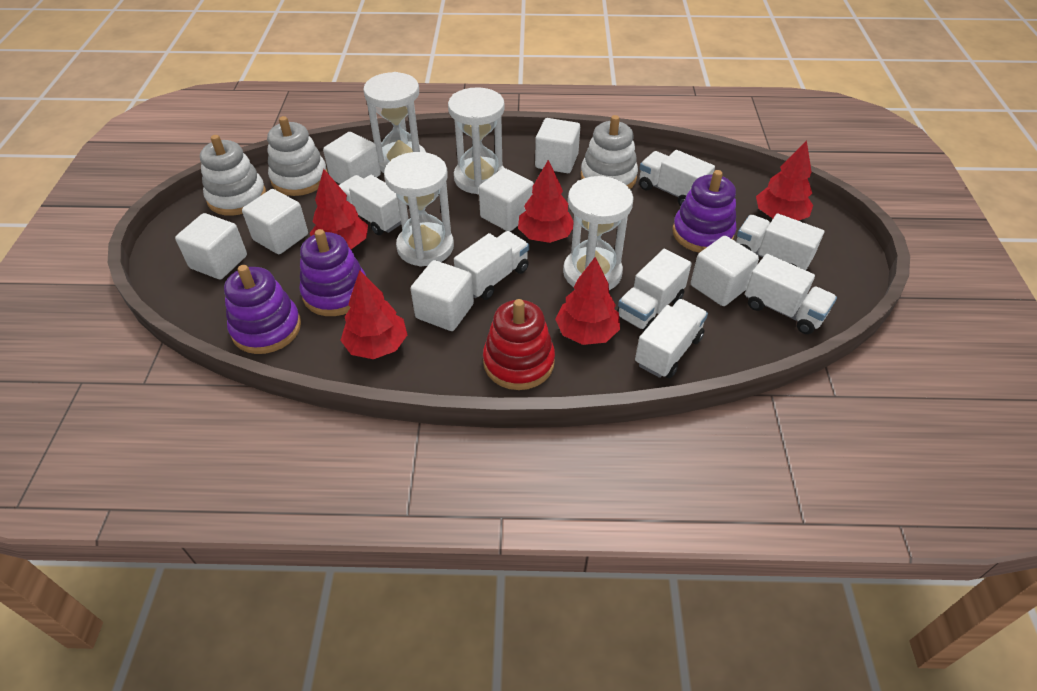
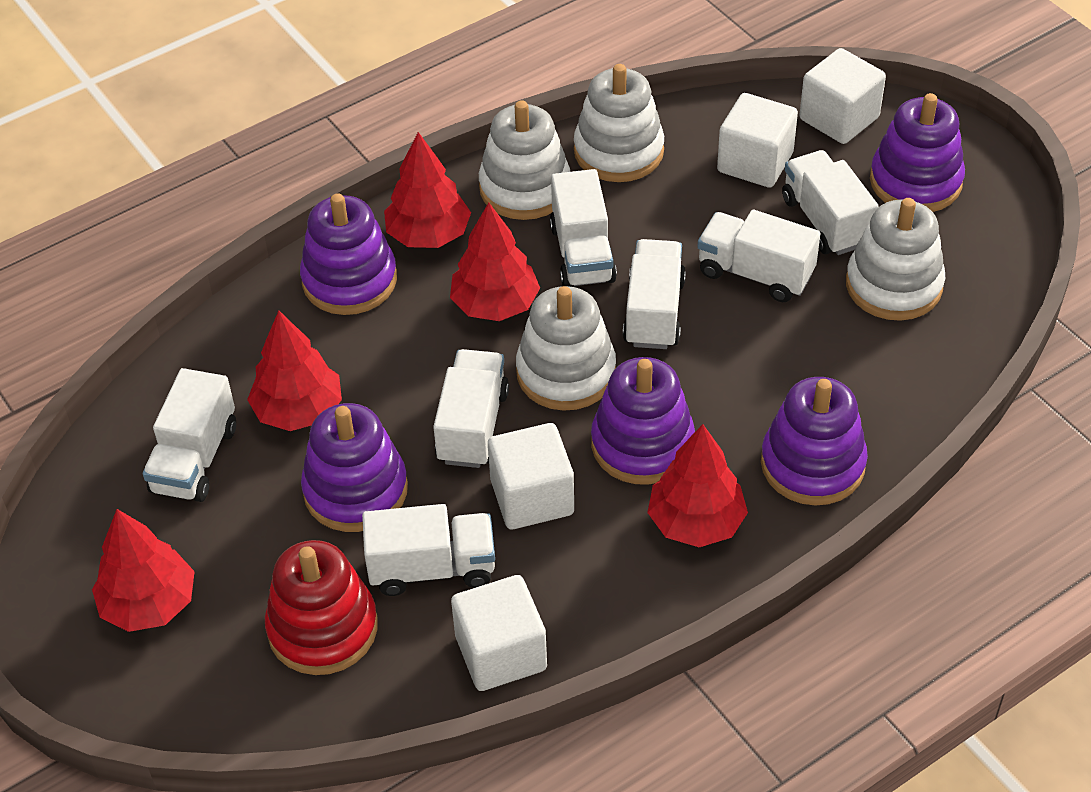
purple stacking toy: 3 -> 5
white cube: 7 -> 4
white hourglass: 4 -> 0
white stacking toy: 3 -> 4

